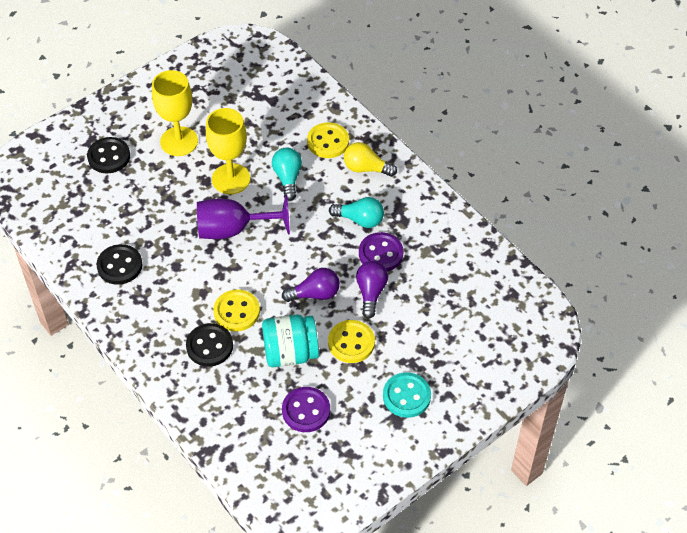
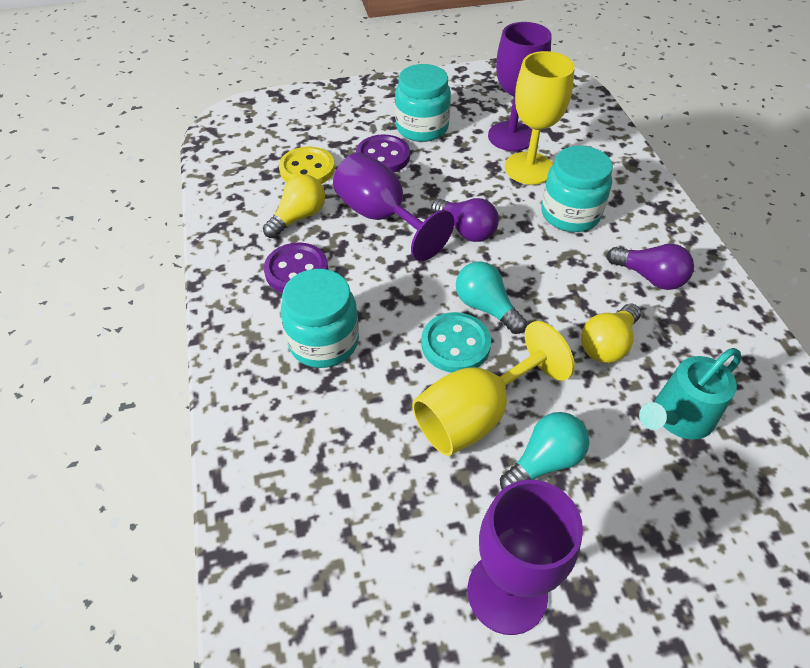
black button: 3 -> 0
purple goblet: 1 -> 3
turquoise jar: 1 -> 3
turquoise watering can: 0 -> 1
yellow button: 3 -> 1
yellow light bulb: 1 -> 2

